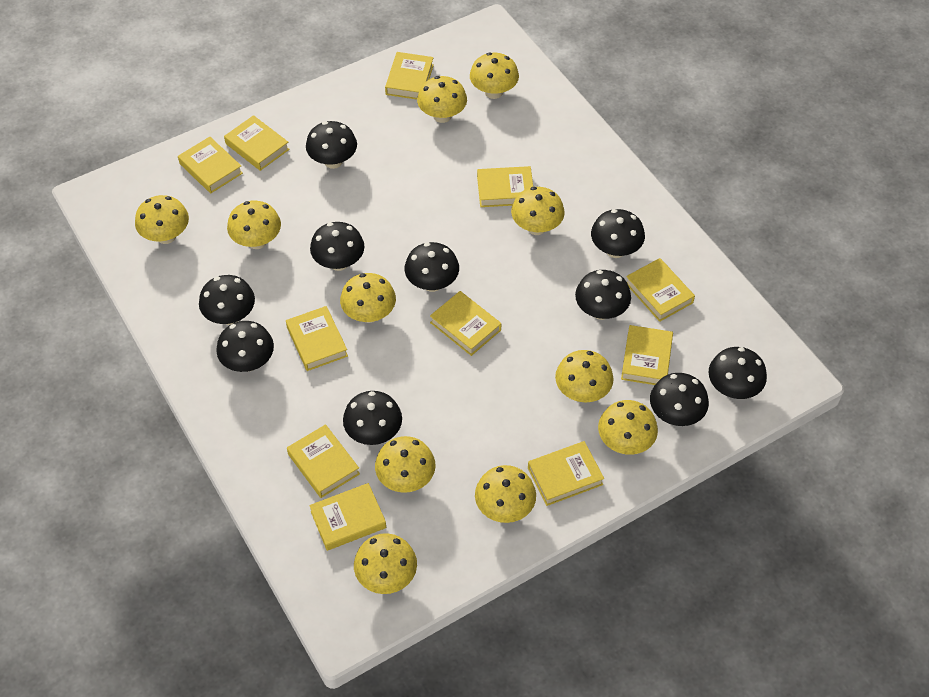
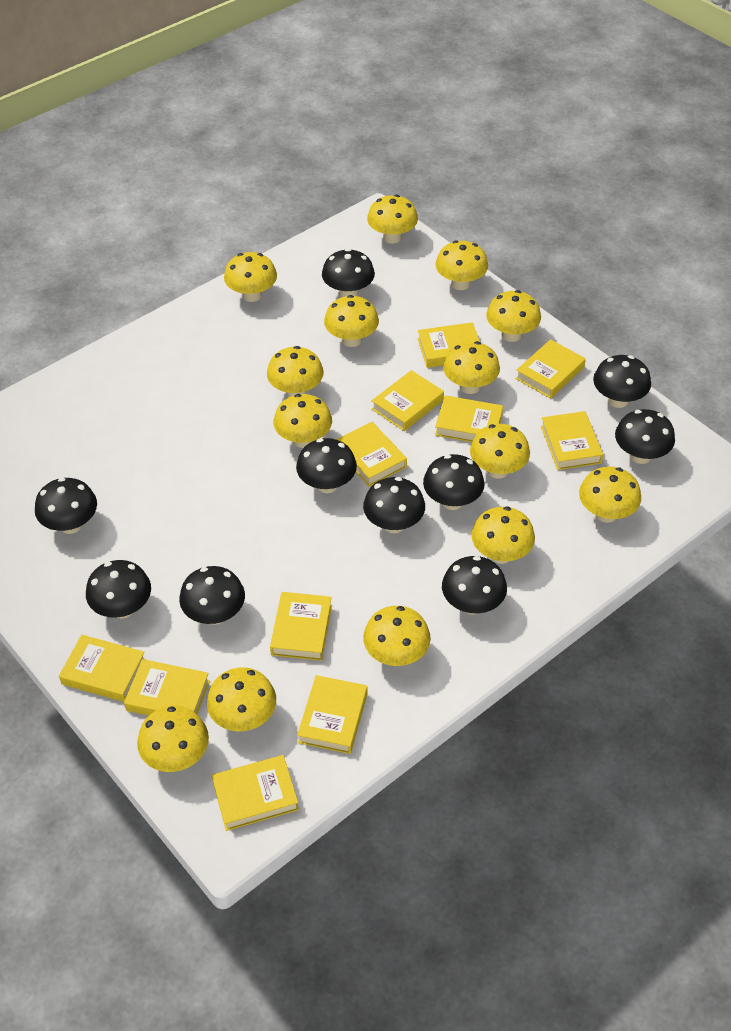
yellow mushroom: 11 -> 14

